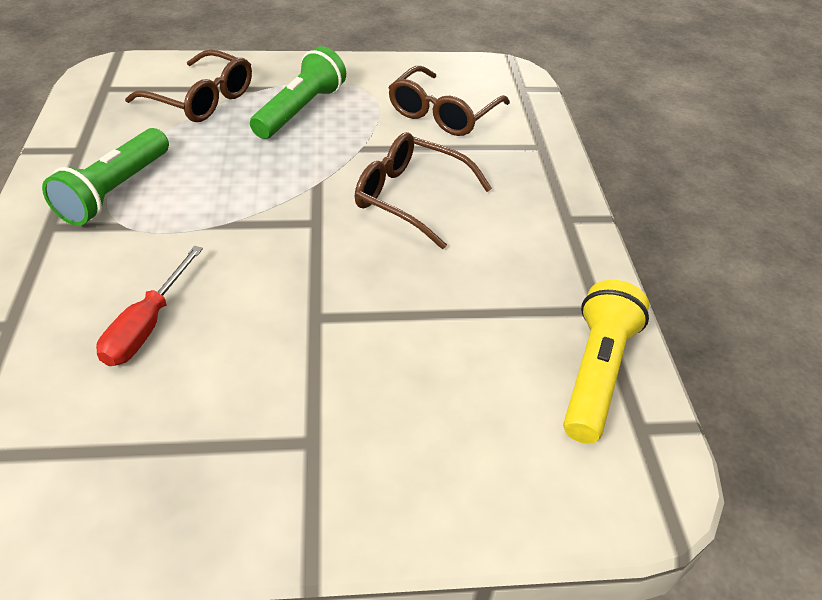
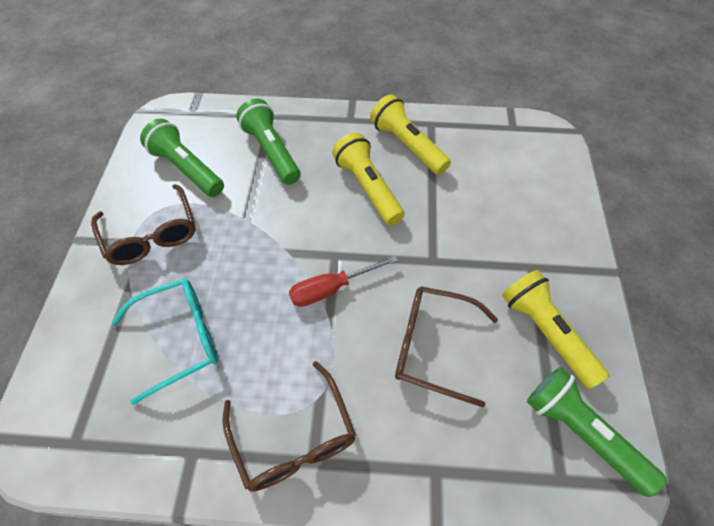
green flashlight: 2 -> 3
turquoise glasses: 0 -> 1
yellow flashlight: 1 -> 3

